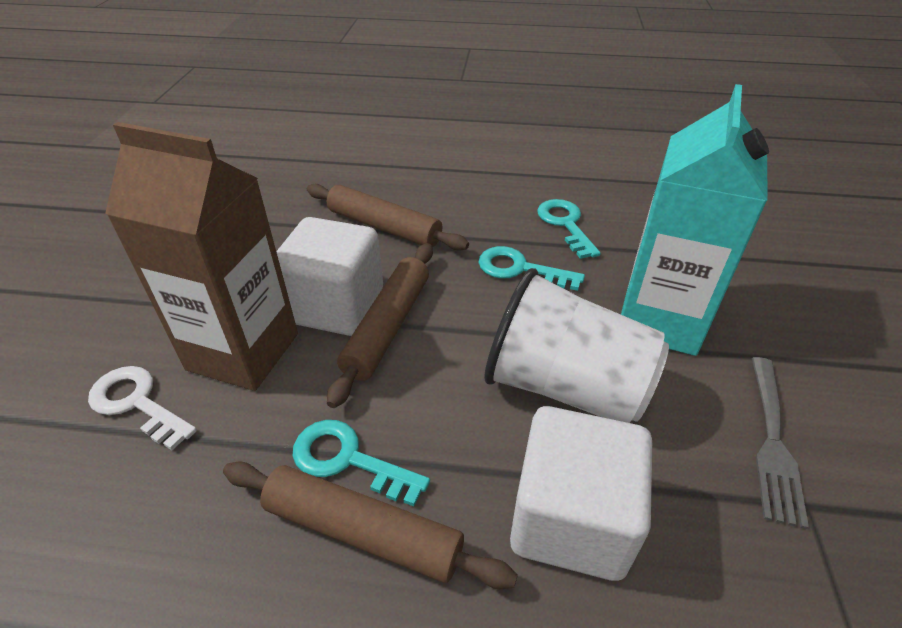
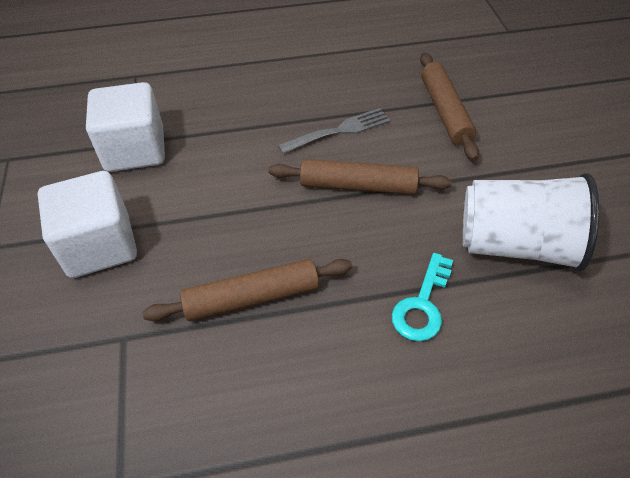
brown carton: 1 -> 0
turquoise carton: 1 -> 0
turquoise key: 3 -> 1
white key: 1 -> 0

